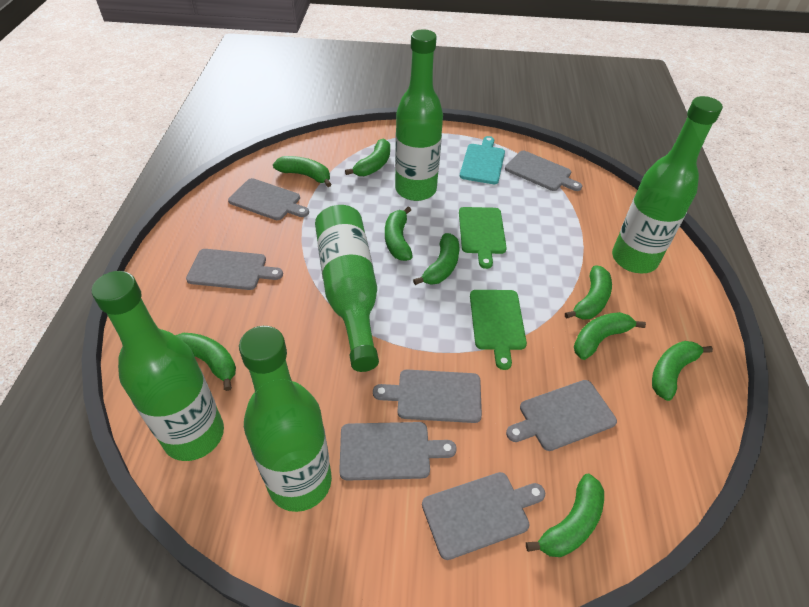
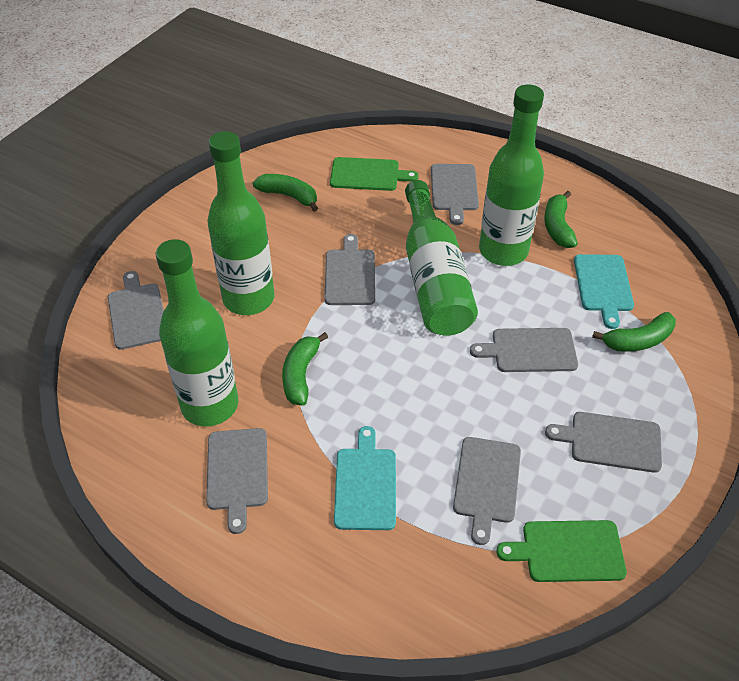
green banana: 9 -> 4
green bottle: 5 -> 4
turquoise cutting board: 1 -> 2

